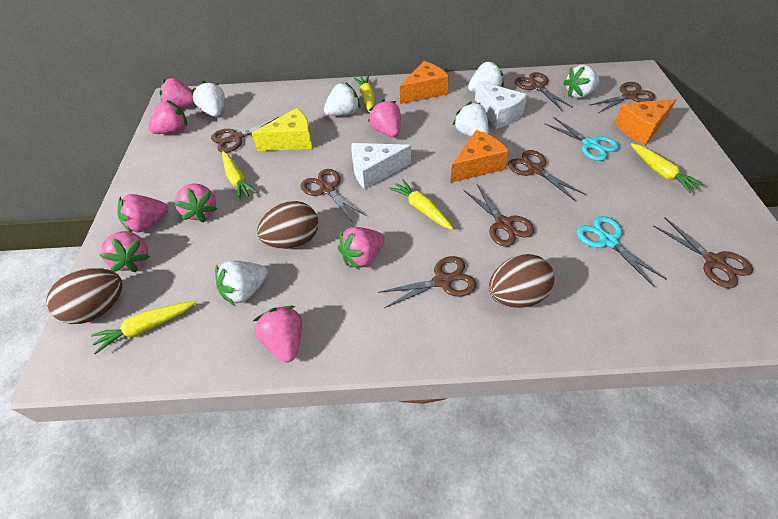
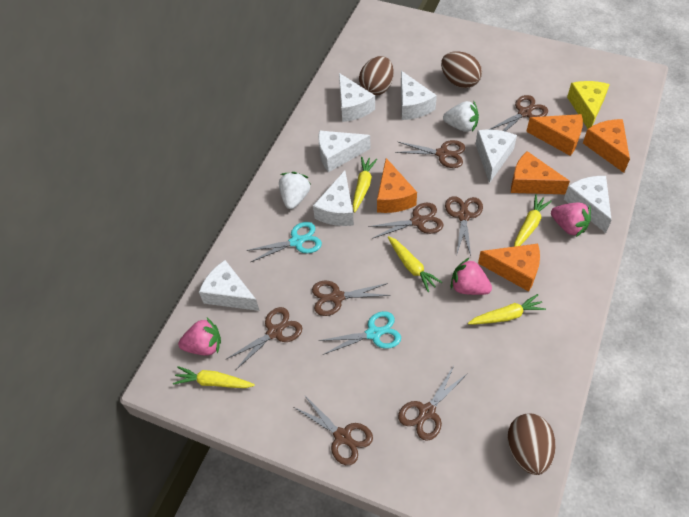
orange cheese: 3 -> 5
pink strawberry: 8 -> 3
white cheese: 2 -> 7
white strawberry: 6 -> 2

